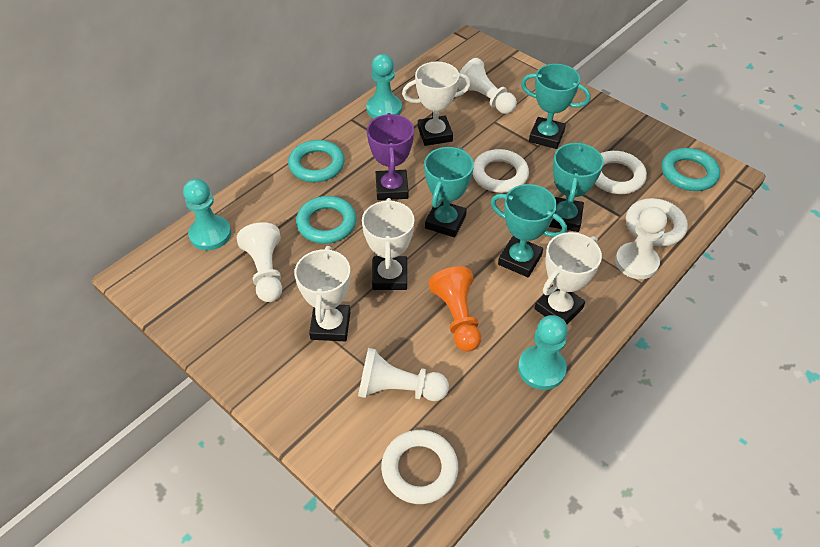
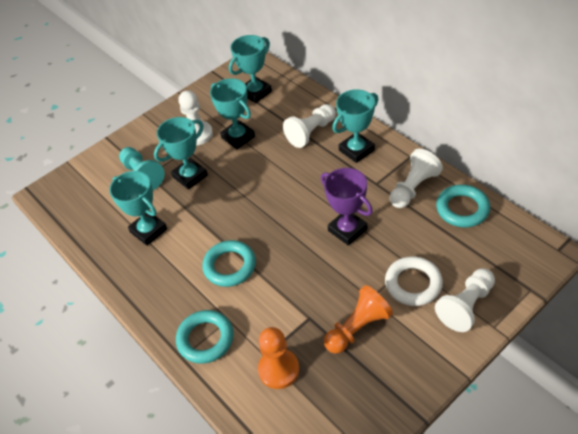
orange pawn: 1 -> 2
turquoise pawn: 3 -> 1
turquoise trophy: 4 -> 5
white ring: 4 -> 1
white trophy: 4 -> 0

